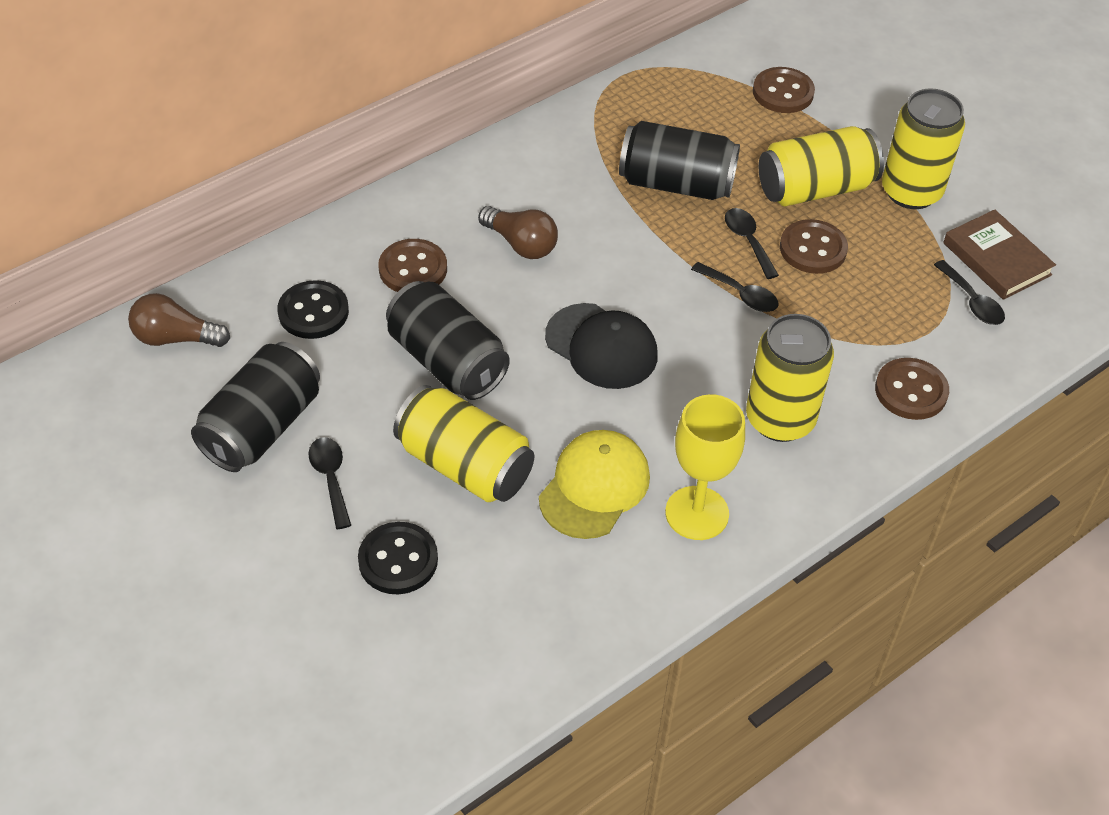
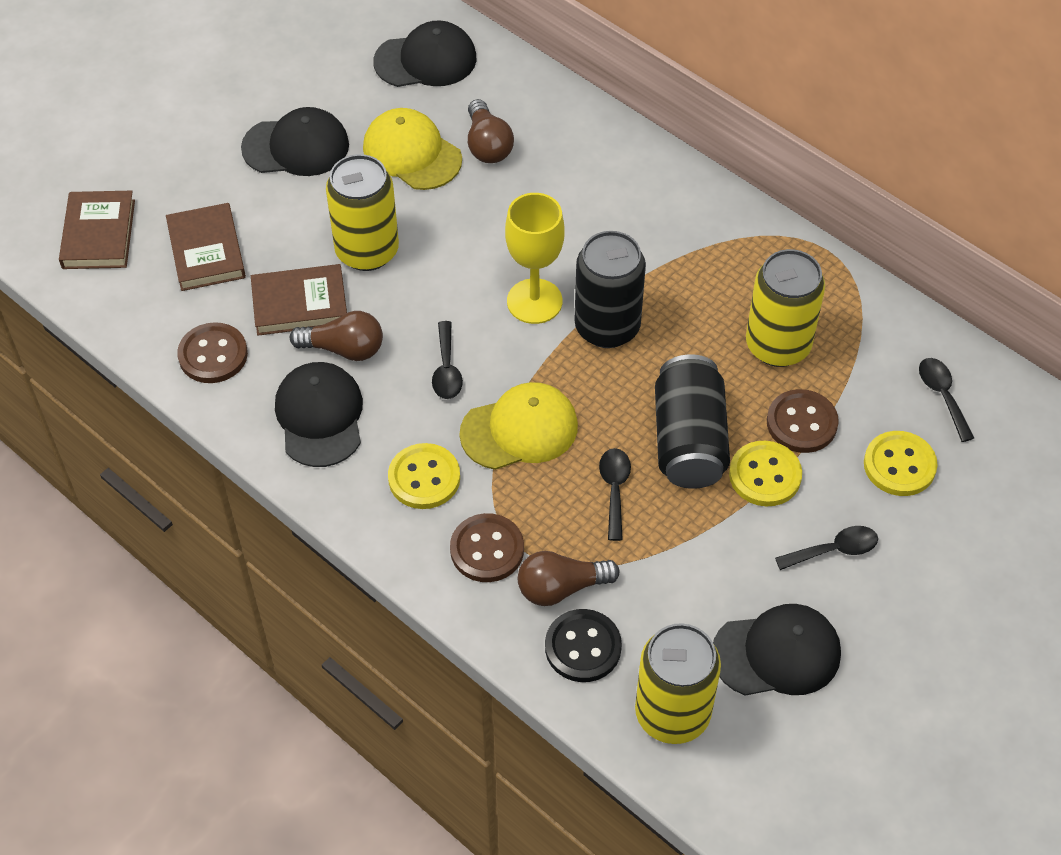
black button: 2 -> 1
black can: 3 -> 2
black cap: 1 -> 4
brown book: 1 -> 3
brown button: 4 -> 3
brown light bulb: 2 -> 3
yellow button: 0 -> 3
yellow can: 4 -> 3
yellow cap: 1 -> 2

